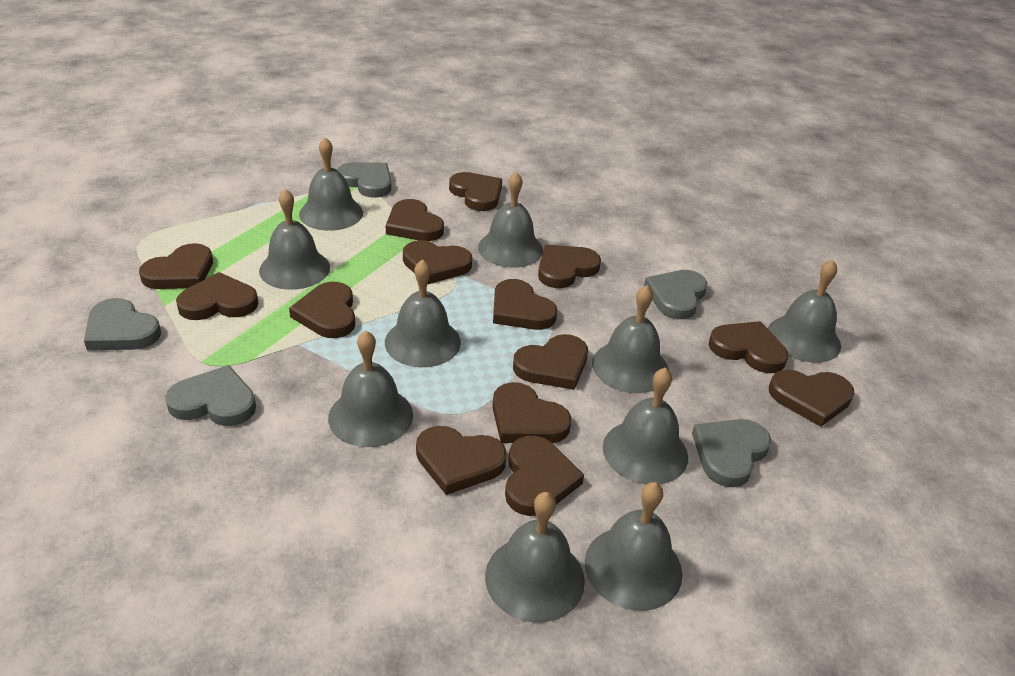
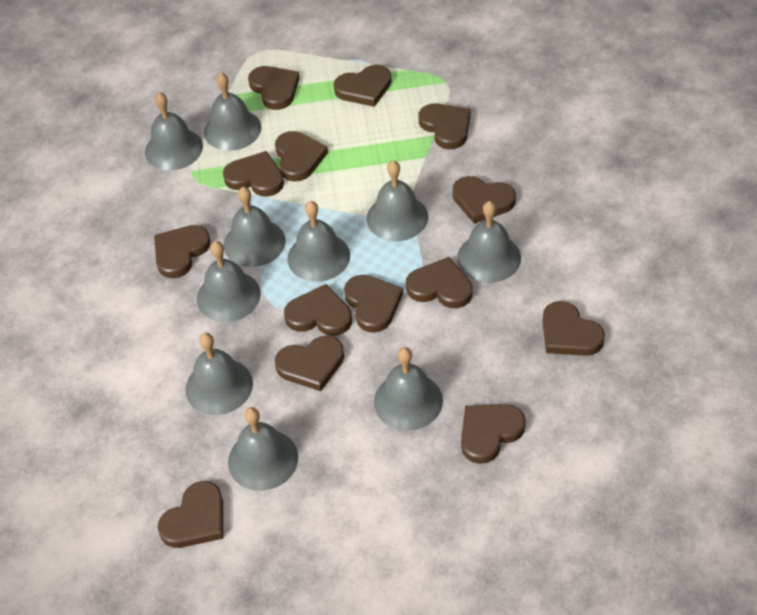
grey heart: 5 -> 0

